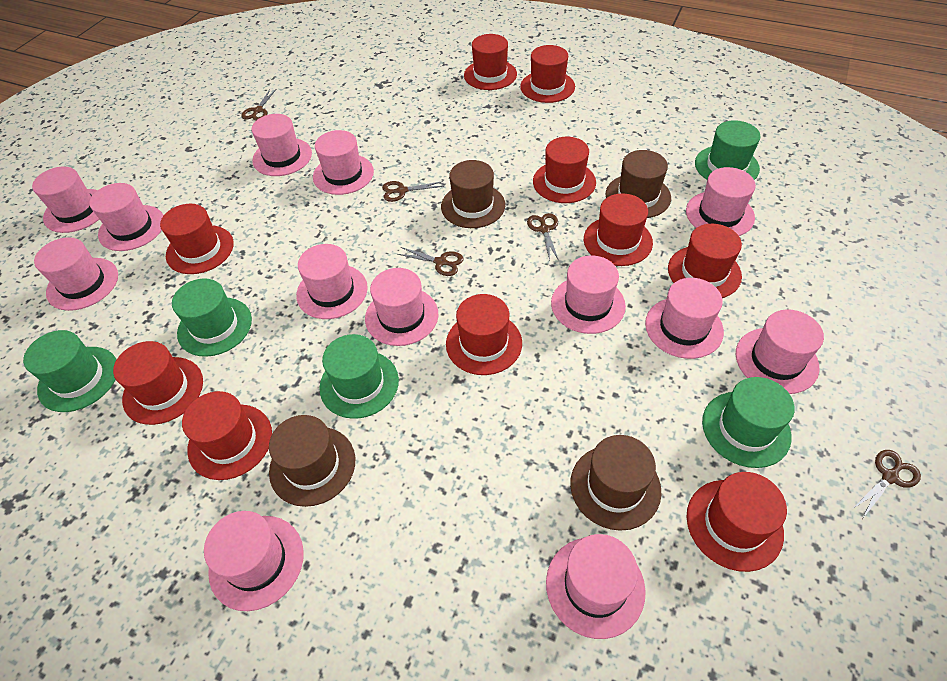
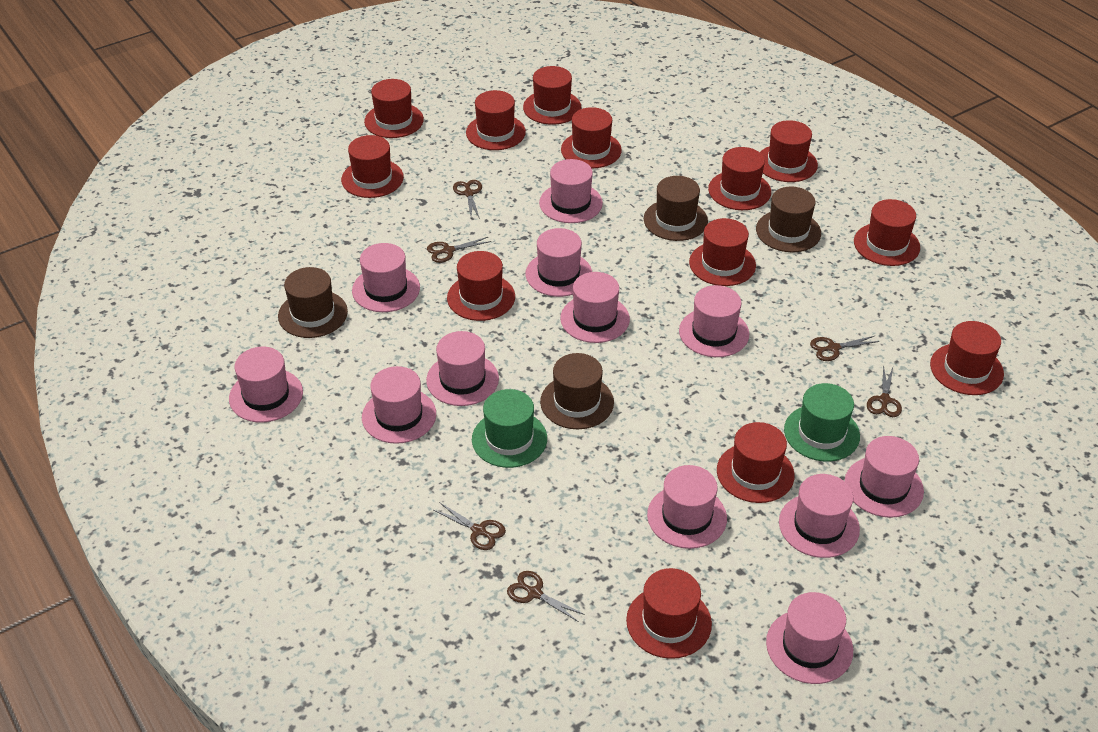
brown scissors: 5 -> 6
green hat: 5 -> 2
pink hat: 13 -> 12
red hat: 10 -> 13

